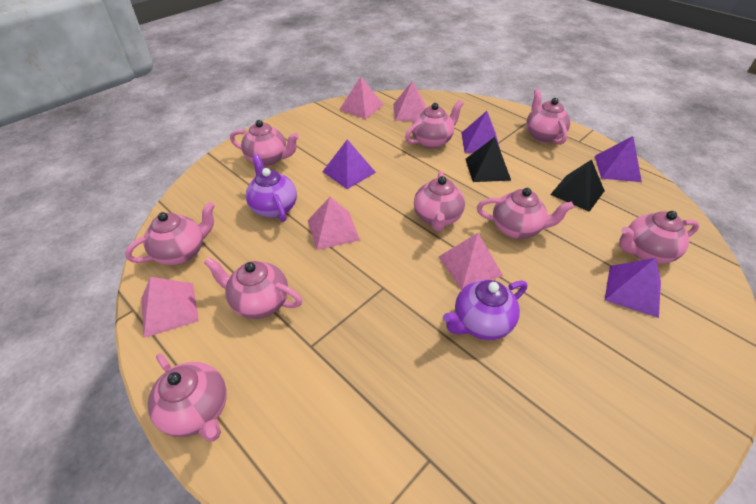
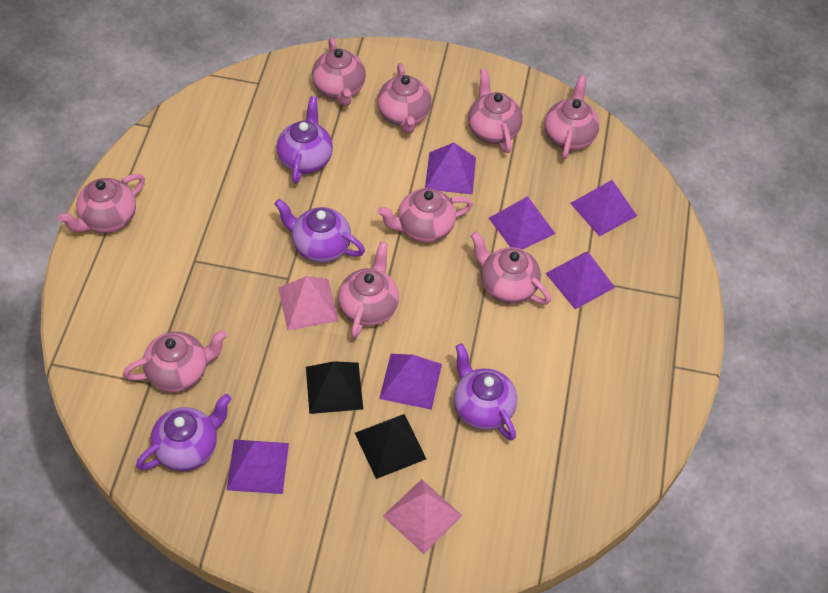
pink pyramid: 5 -> 2
purple pyramid: 4 -> 6
purple teapot: 2 -> 4

